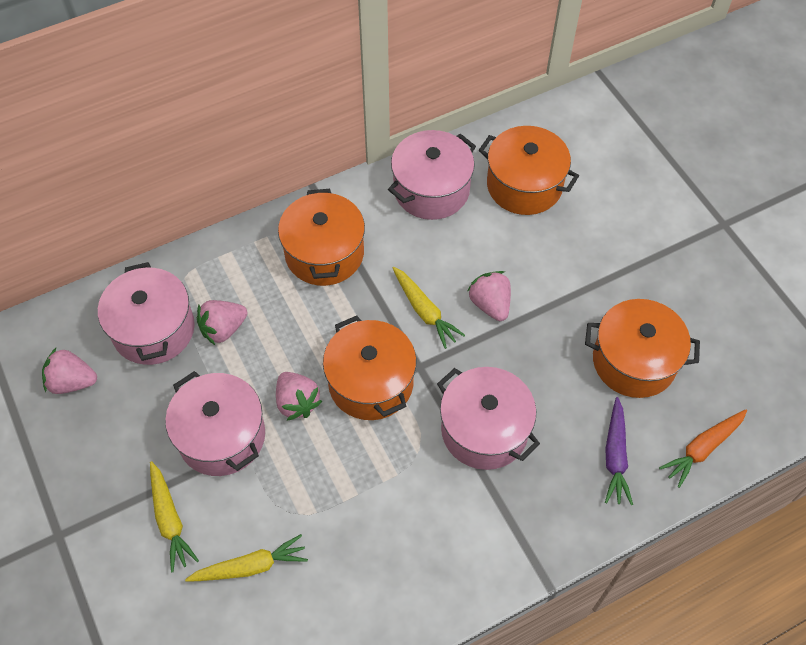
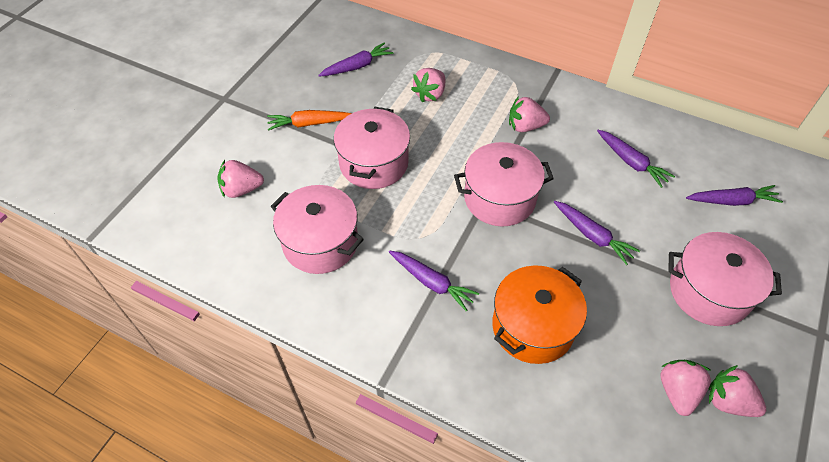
orange pot: 4 -> 1
pink strawberry: 4 -> 5
purple carrot: 1 -> 5
yellow carrot: 3 -> 0

